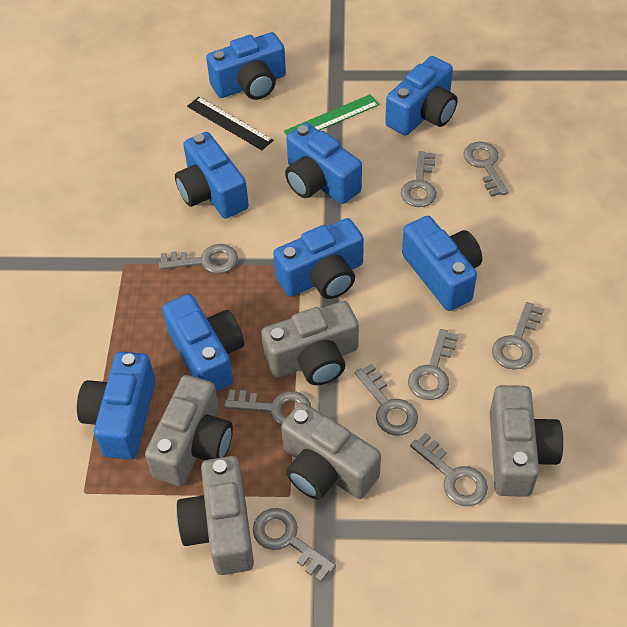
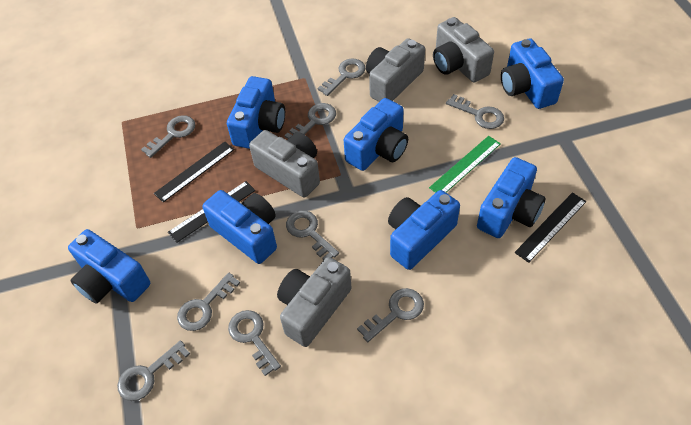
black ruler: 1 -> 3
blue camera: 8 -> 7
grey camera: 5 -> 4

